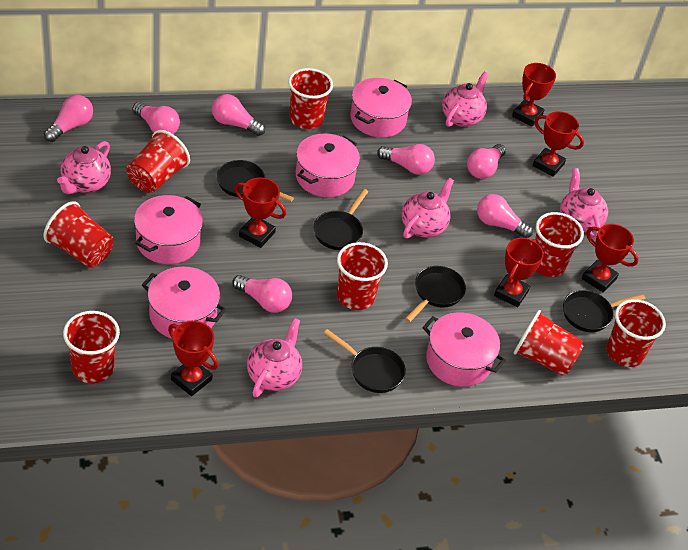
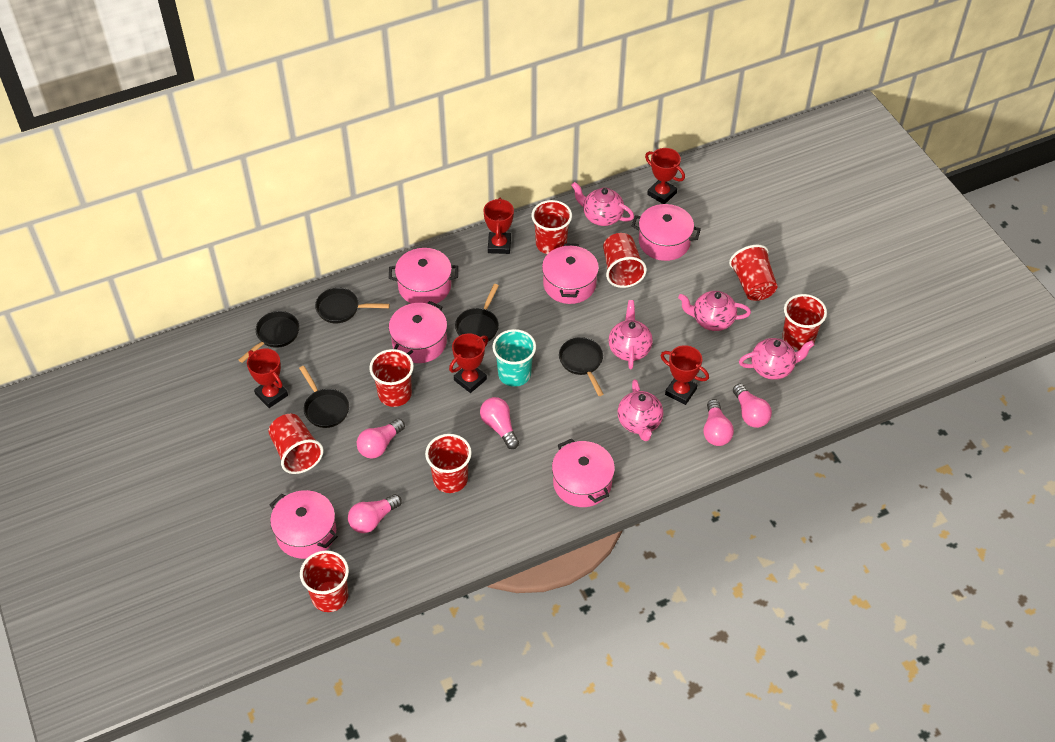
pink light bulb: 7 -> 5
pink pot: 5 -> 6
red trophy: 6 -> 5
turquoise cup: 0 -> 1

